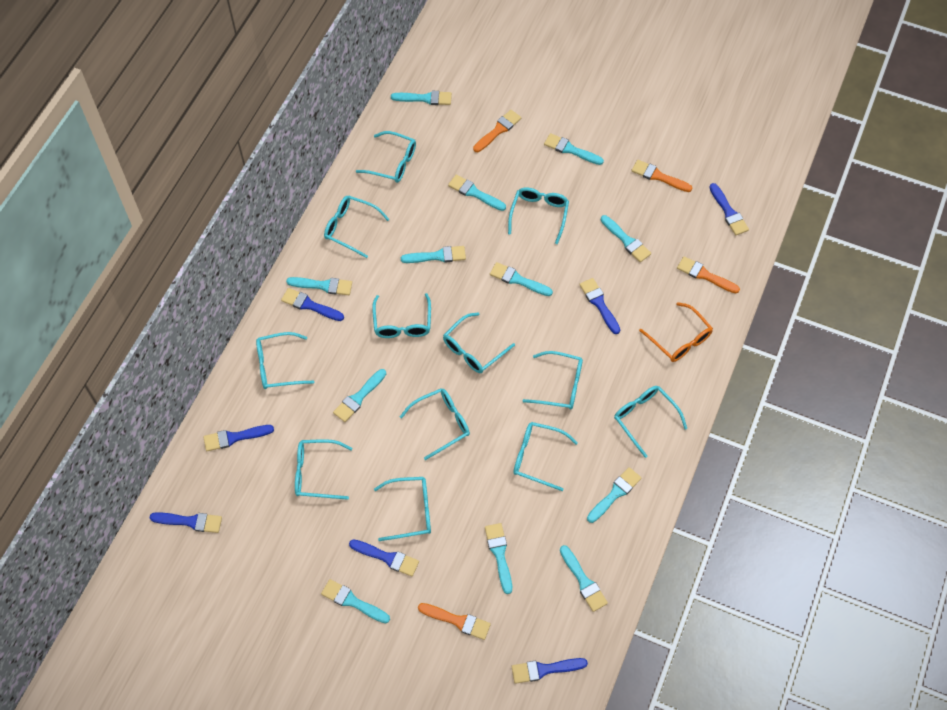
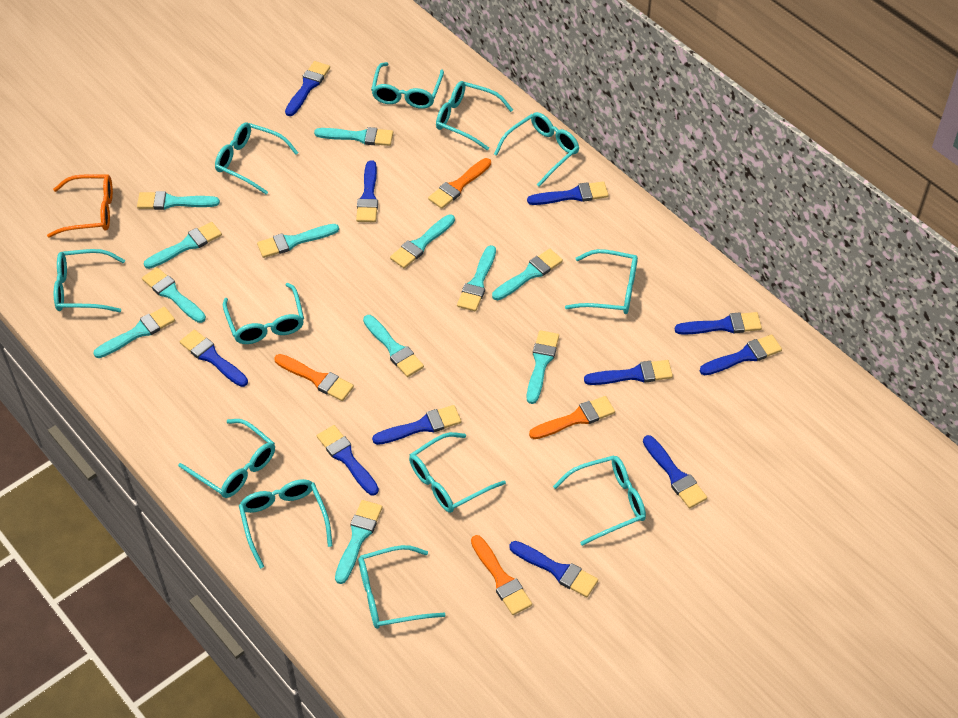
blue brush: 7 -> 11

